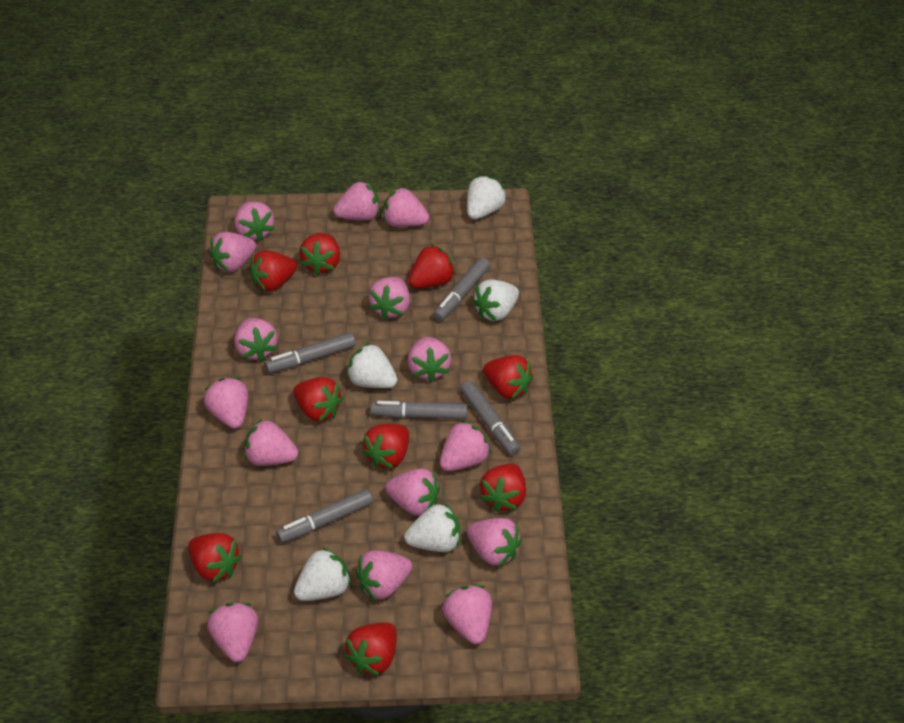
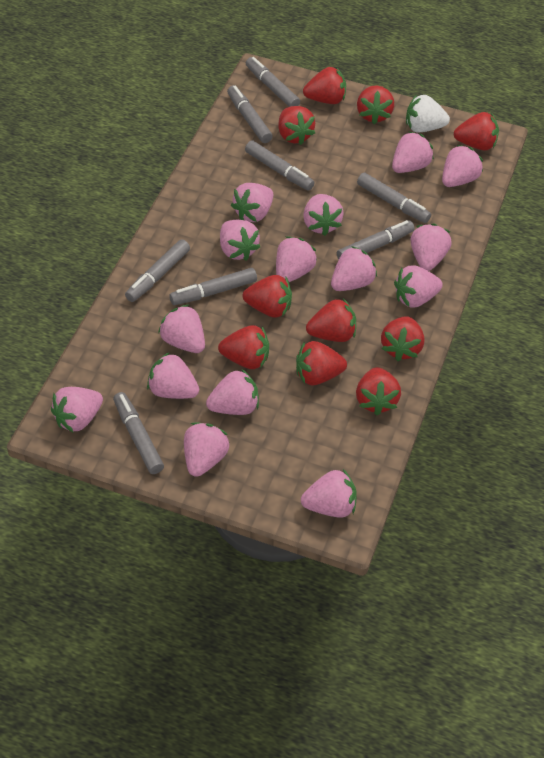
grey marker: 5 -> 8
red strawberry: 9 -> 10
white strawberry: 5 -> 1

